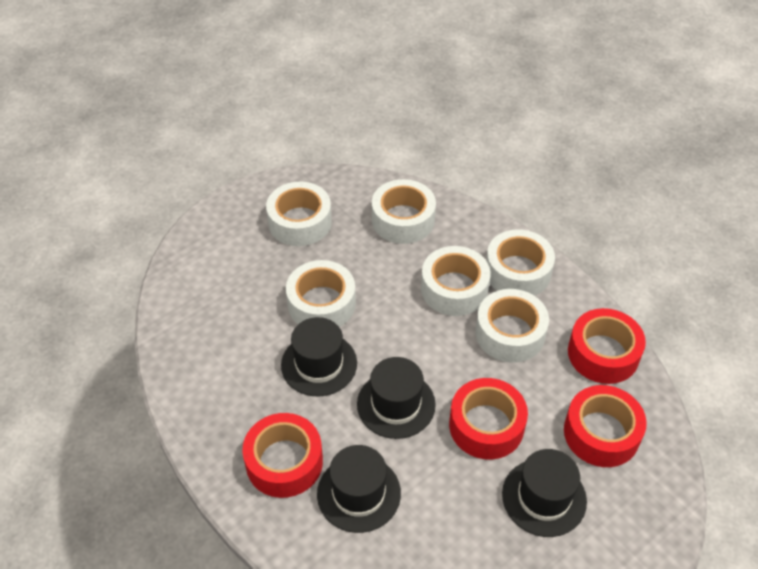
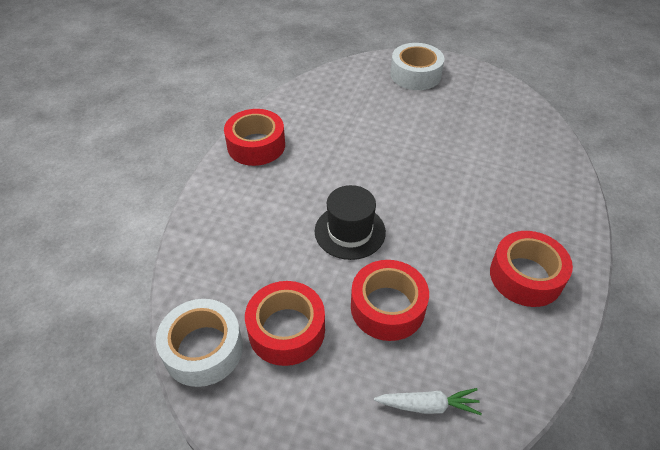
black hat: 4 -> 1
white carrot: 0 -> 1
white tape: 6 -> 2

